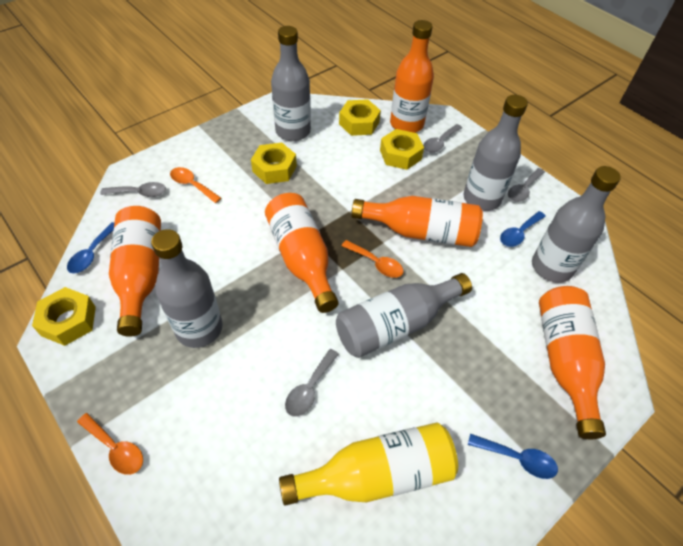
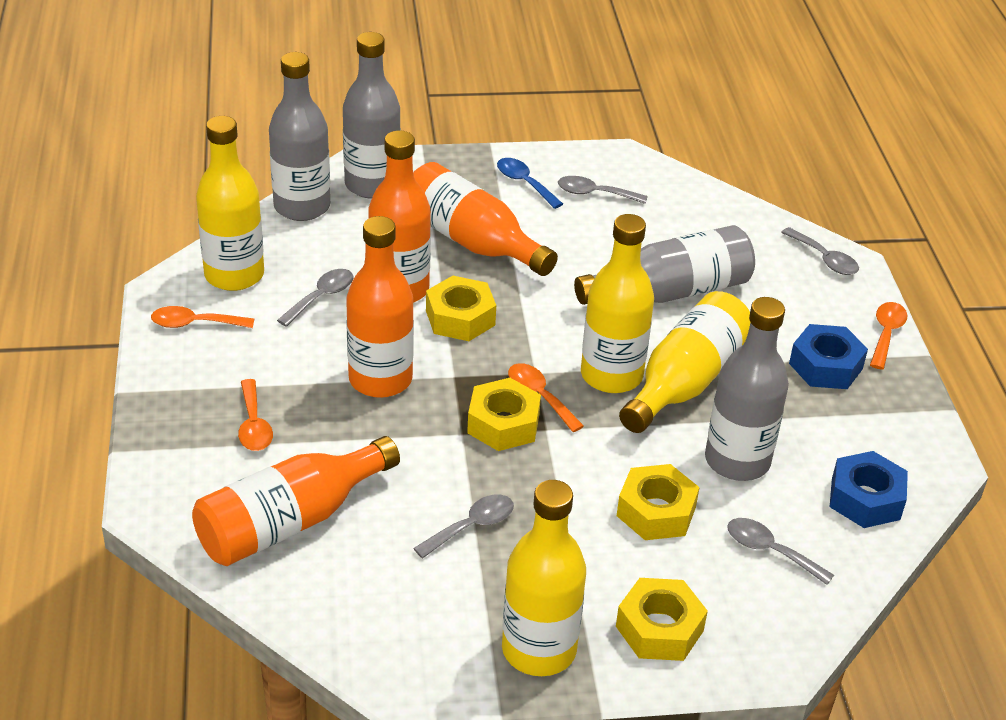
blue nut: 0 -> 2
blue spoon: 3 -> 1
grey bottle: 5 -> 4
grey spoon: 4 -> 5
orange bottle: 5 -> 4
orange spoon: 3 -> 4
yellow bottle: 1 -> 4

